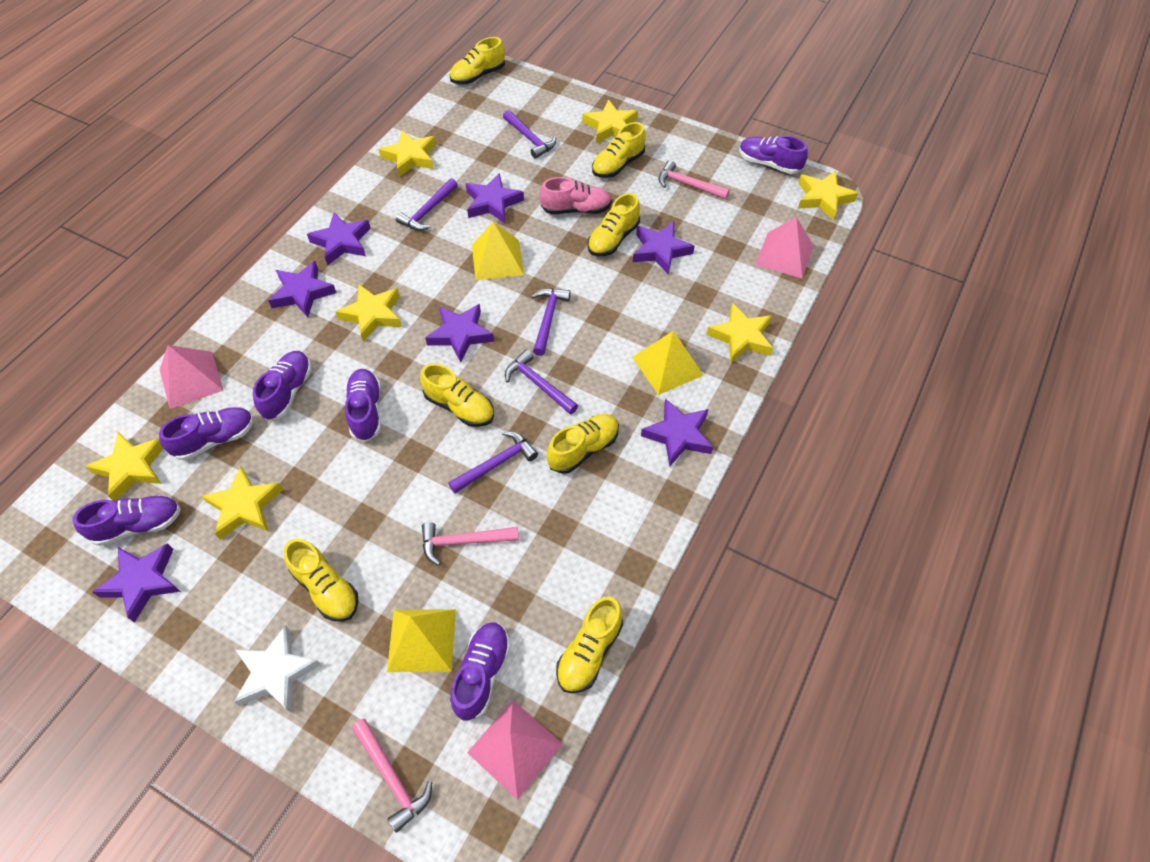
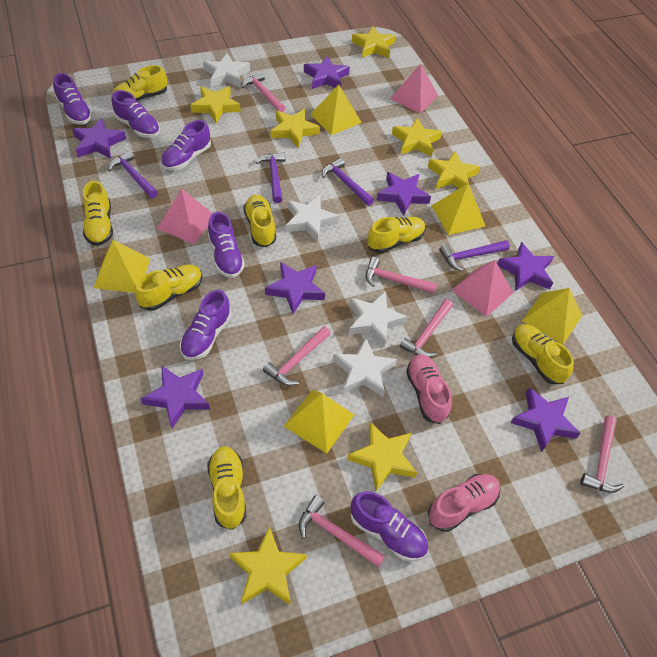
pink hammer: 3 -> 6
pink shoe: 1 -> 2
purple hammer: 5 -> 4
white star: 1 -> 4
yellow pyramid: 3 -> 5

